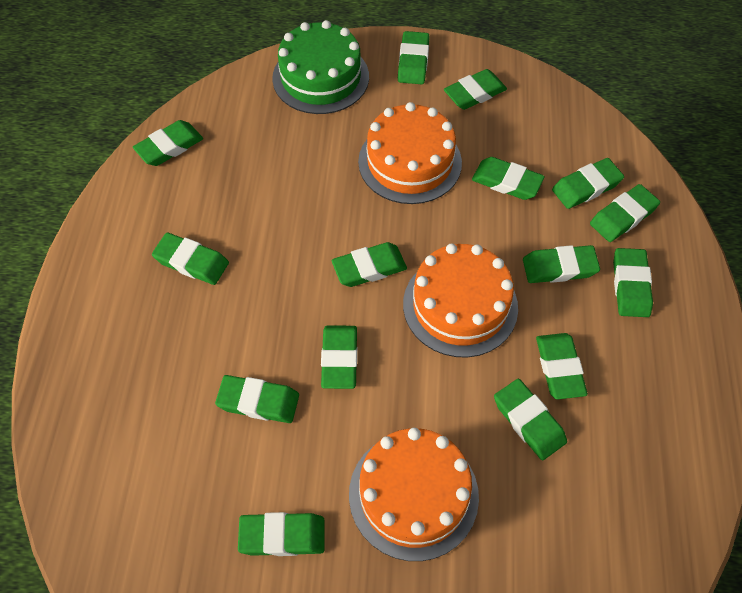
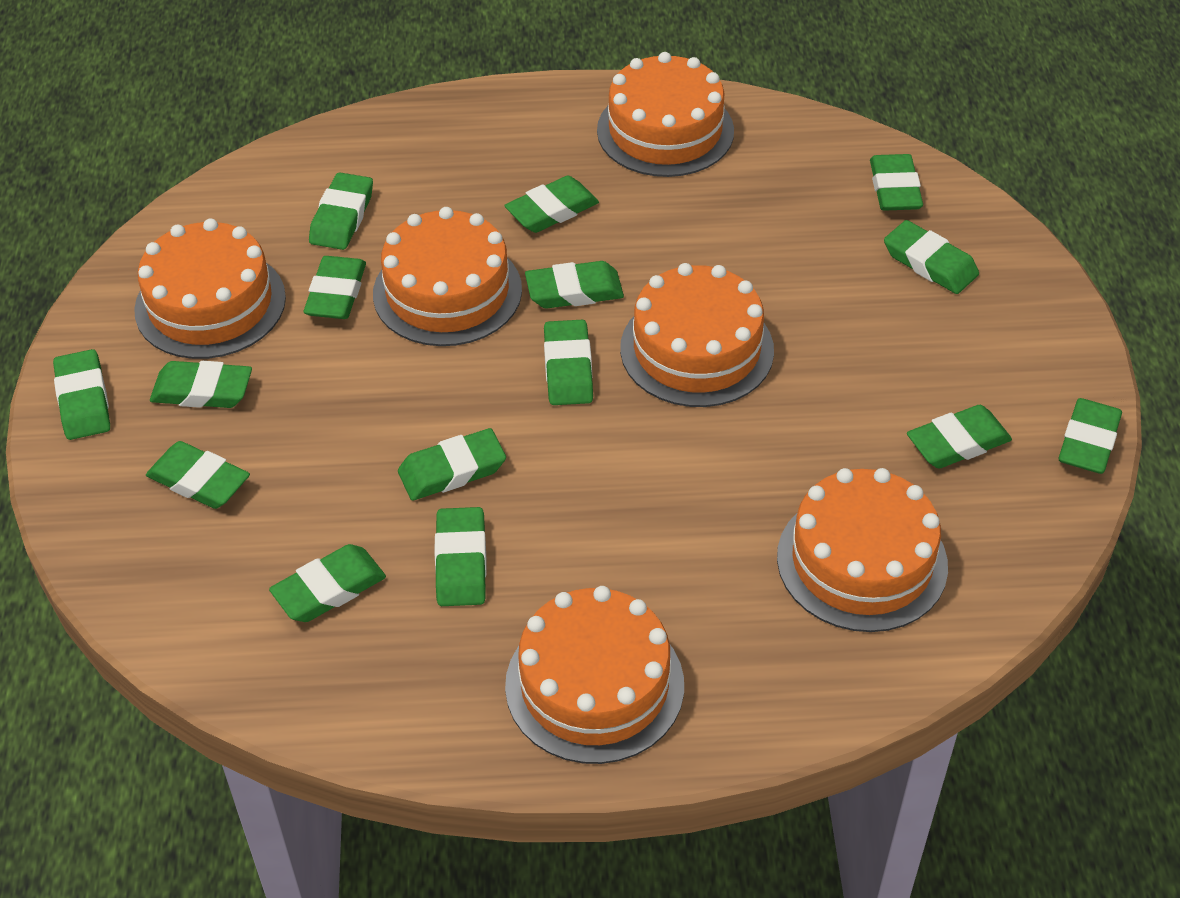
green cake: 1 -> 0
orange cake: 3 -> 6

